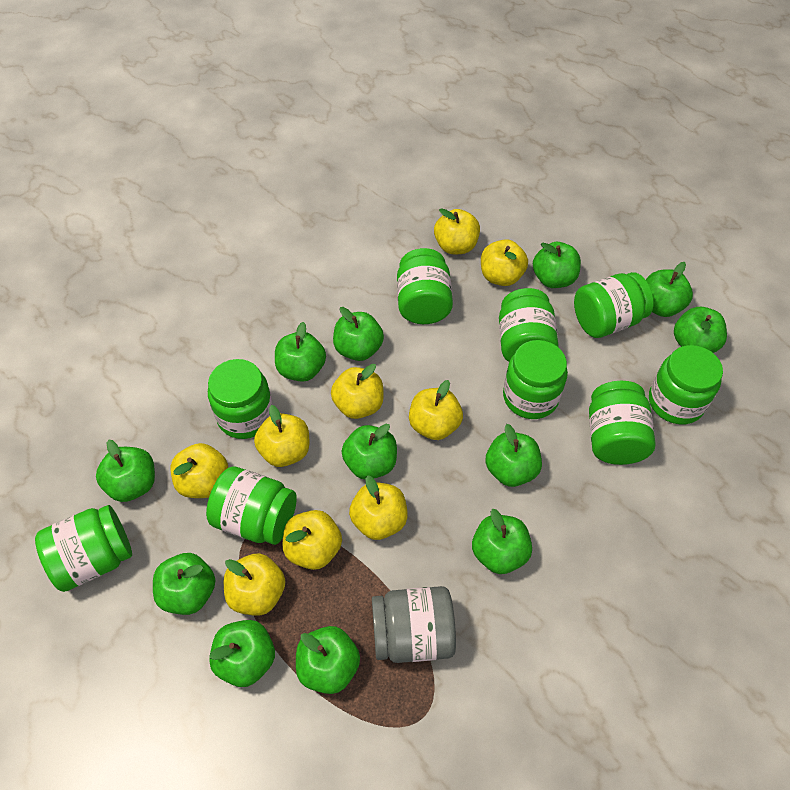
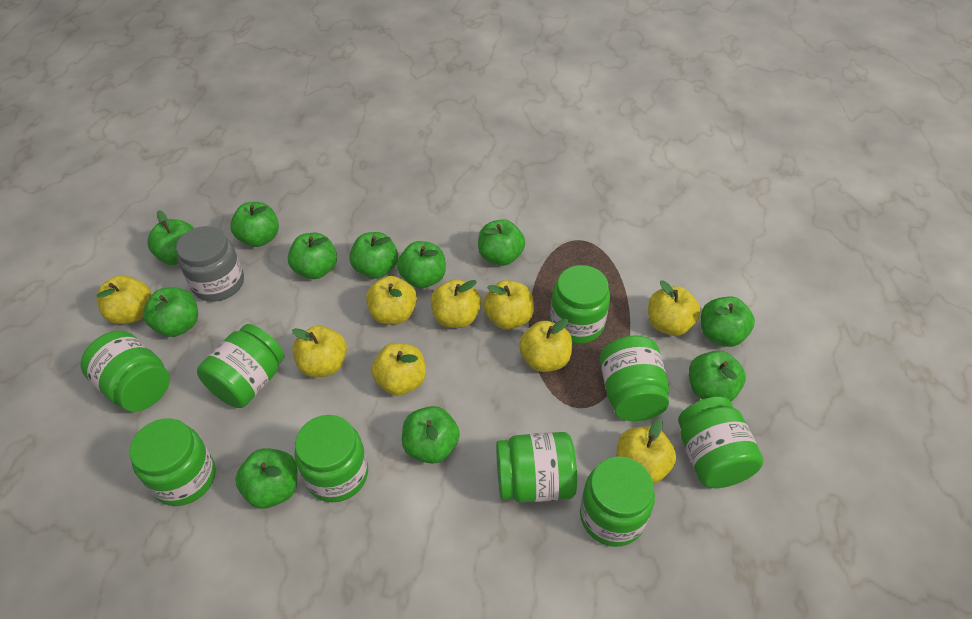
green apple: 12 -> 11

